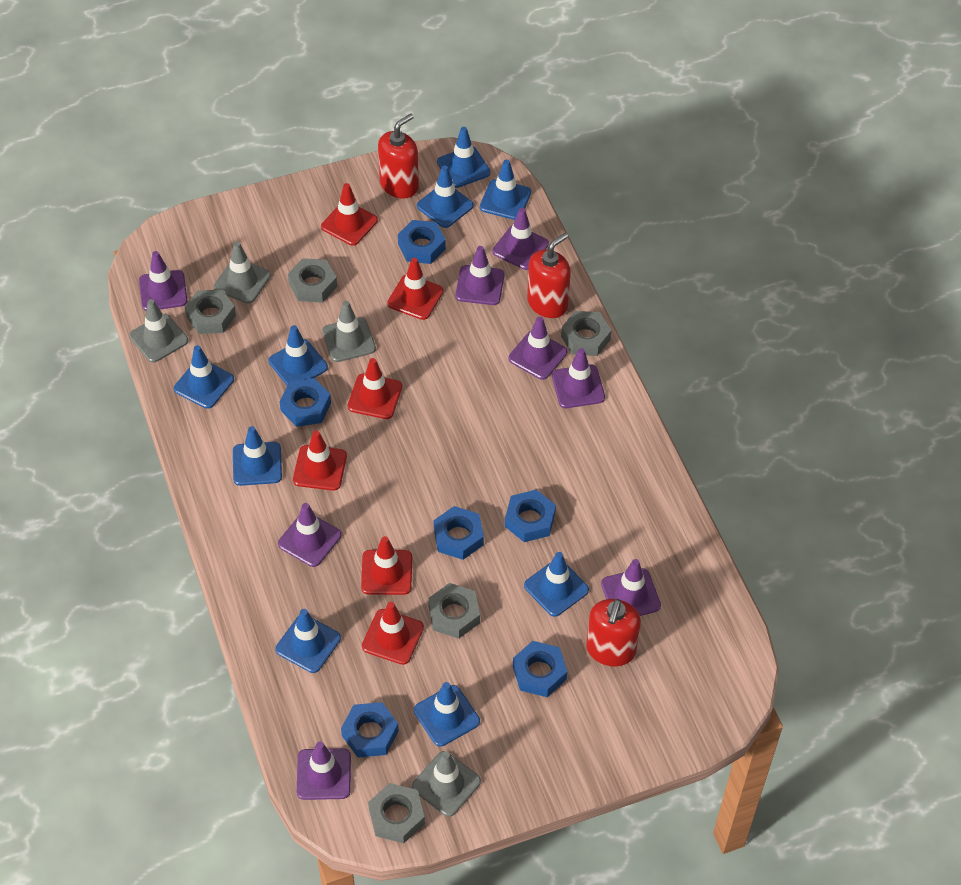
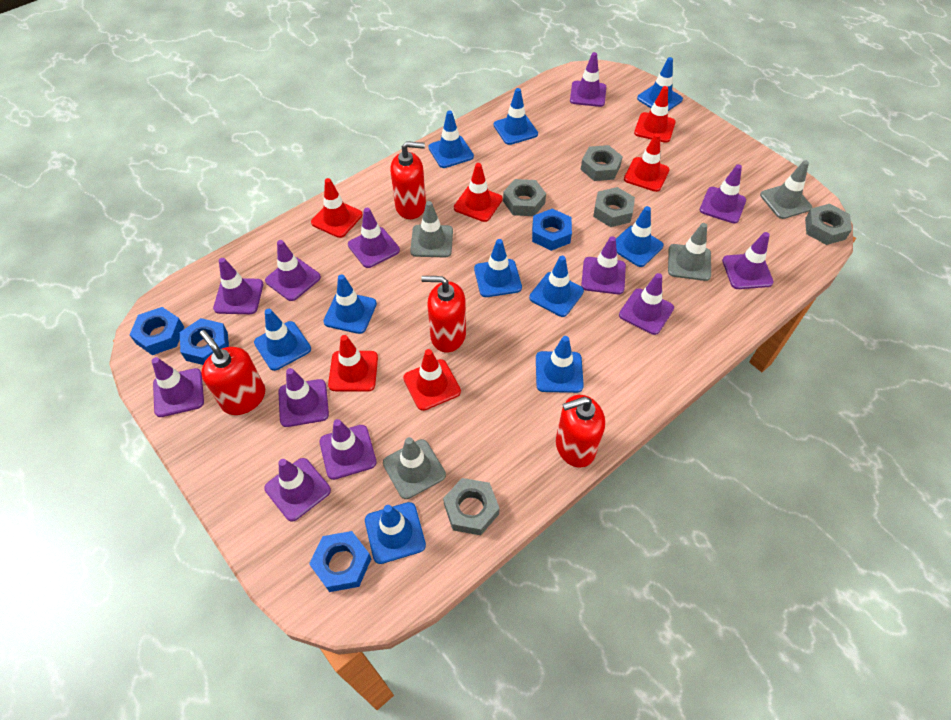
blue nut: 6 -> 4
blue traffic cone: 9 -> 10
purple traffic cone: 8 -> 12
red soap dispenser: 3 -> 4

